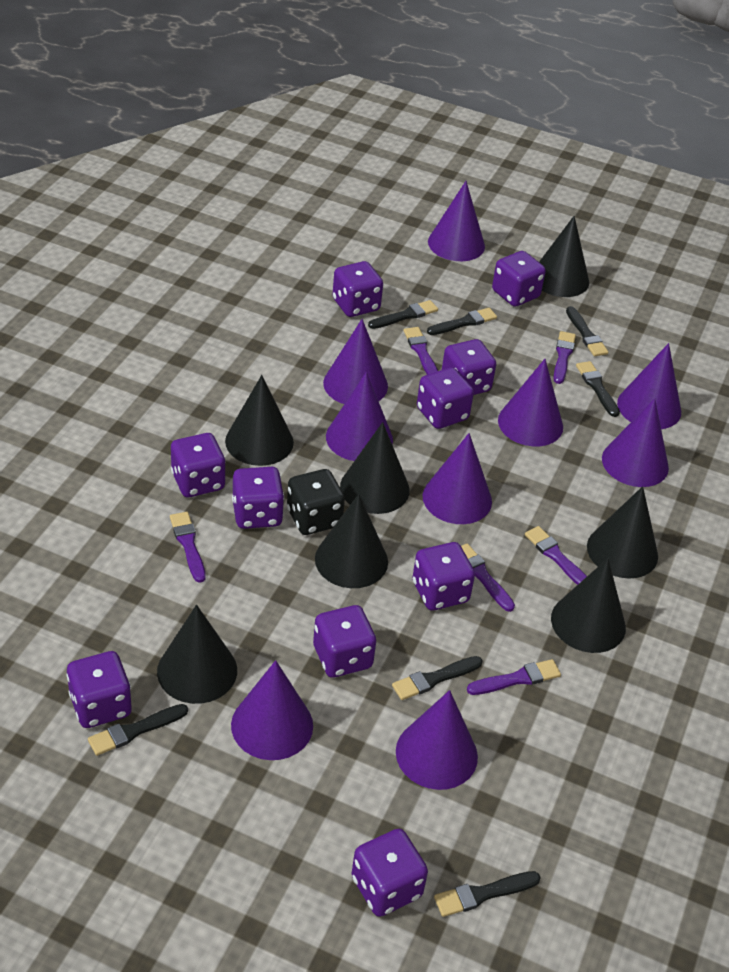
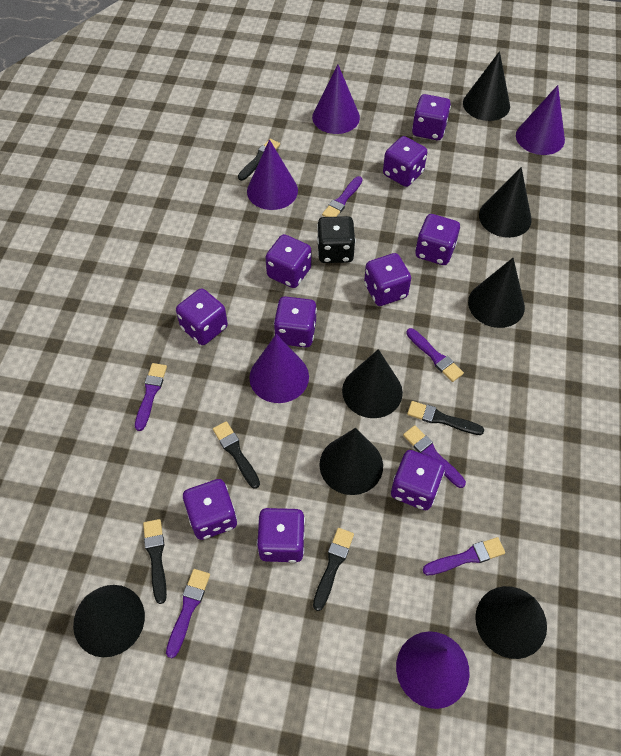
black brush: 7 -> 5
purple cone: 9 -> 5

